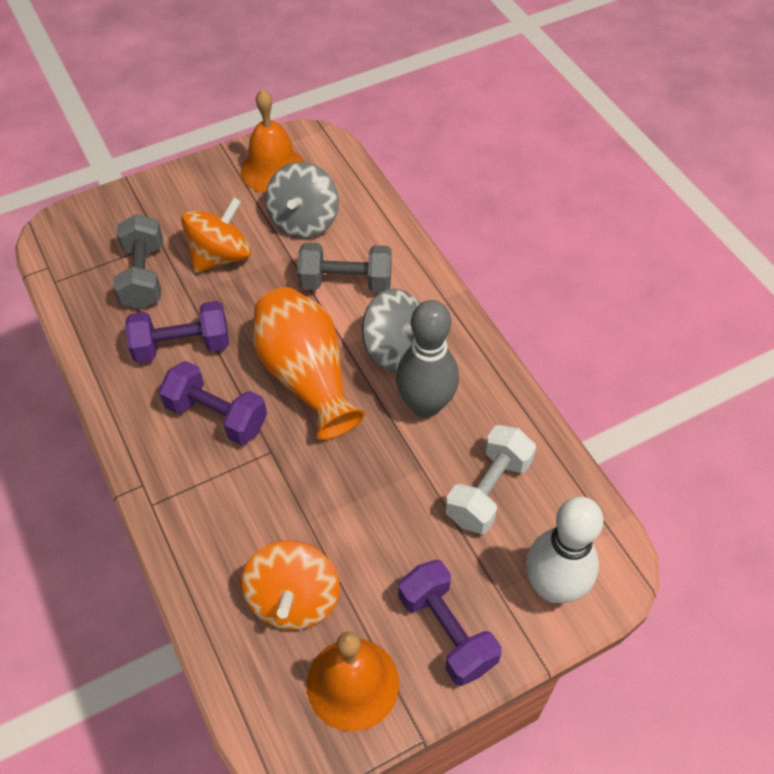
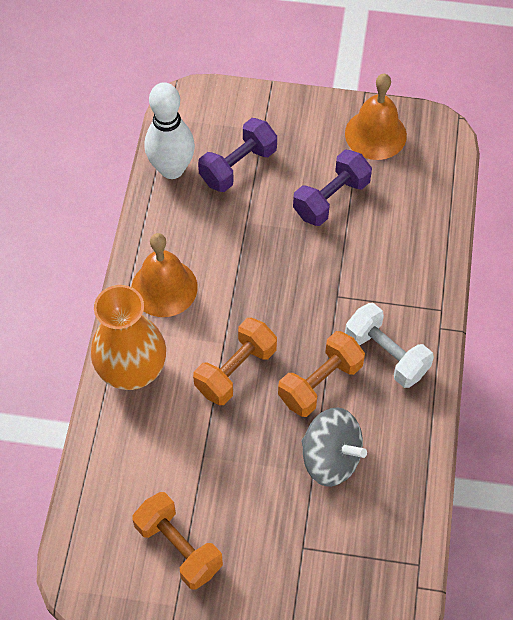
grey bowling pin: 1 -> 0
grey dumbbell: 2 -> 0
grey spinning top: 2 -> 1
orange dumbbell: 0 -> 3
orange spinning top: 2 -> 0
purple dumbbell: 3 -> 2

